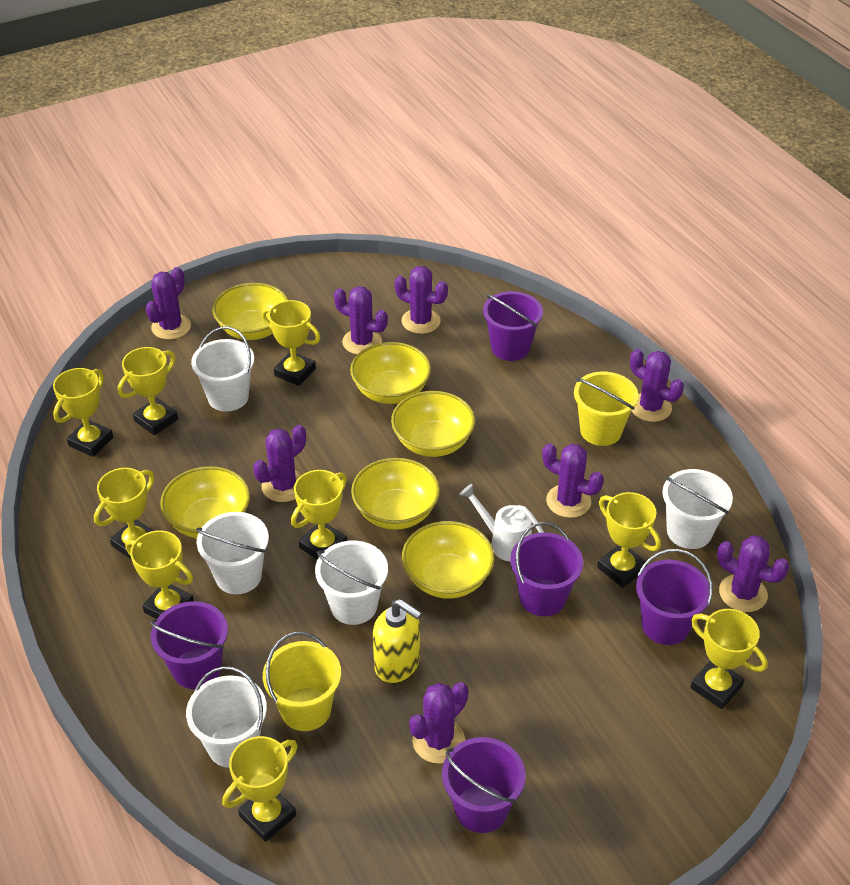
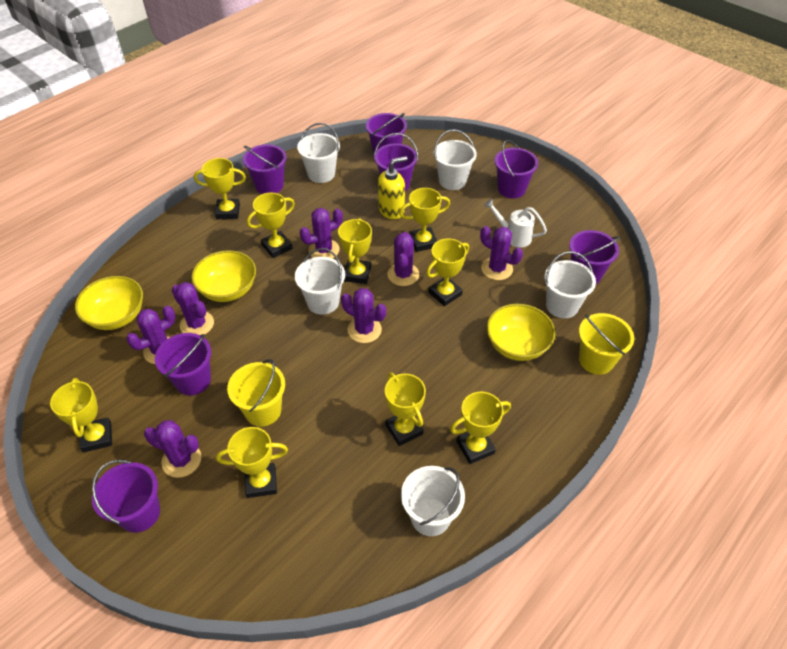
purple bucket: 5 -> 7
purple cactus: 8 -> 7
yellow bowl: 6 -> 3

